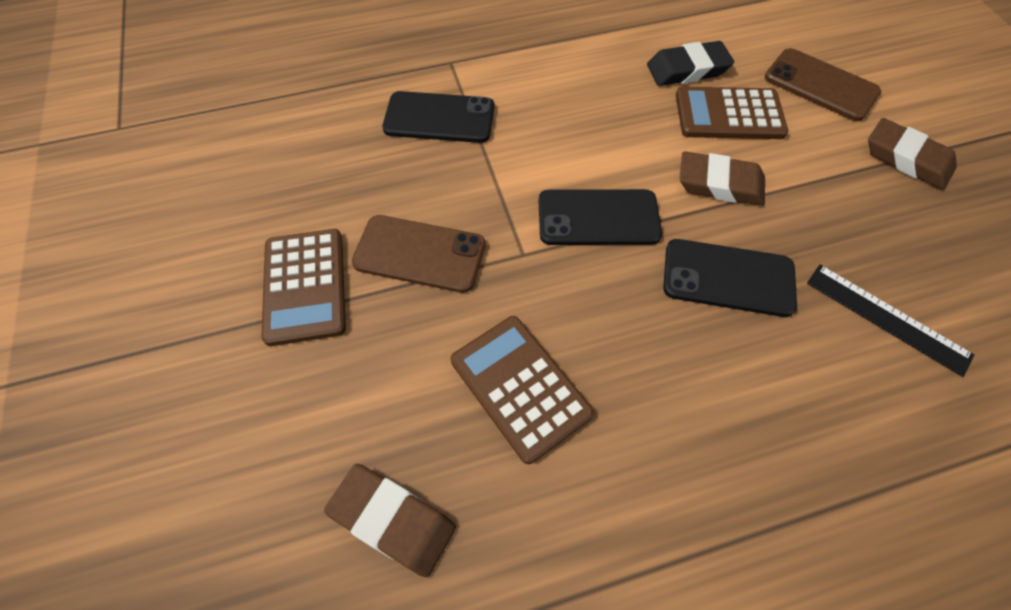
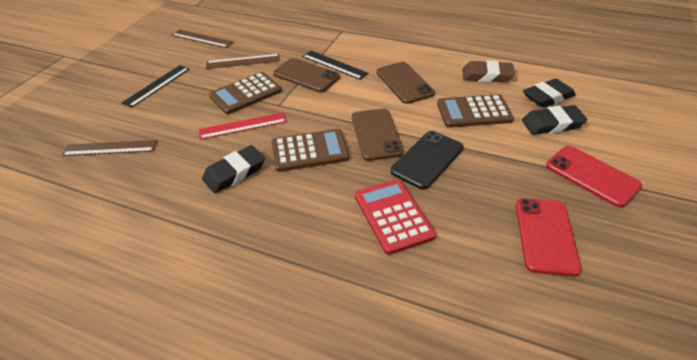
black eraser: 1 -> 3
black phone: 3 -> 1
black ruler: 1 -> 2
brown eraser: 3 -> 1
brown phone: 2 -> 3
brown ruler: 0 -> 3
red calculator: 0 -> 1
red phone: 0 -> 2
red ruler: 0 -> 1

